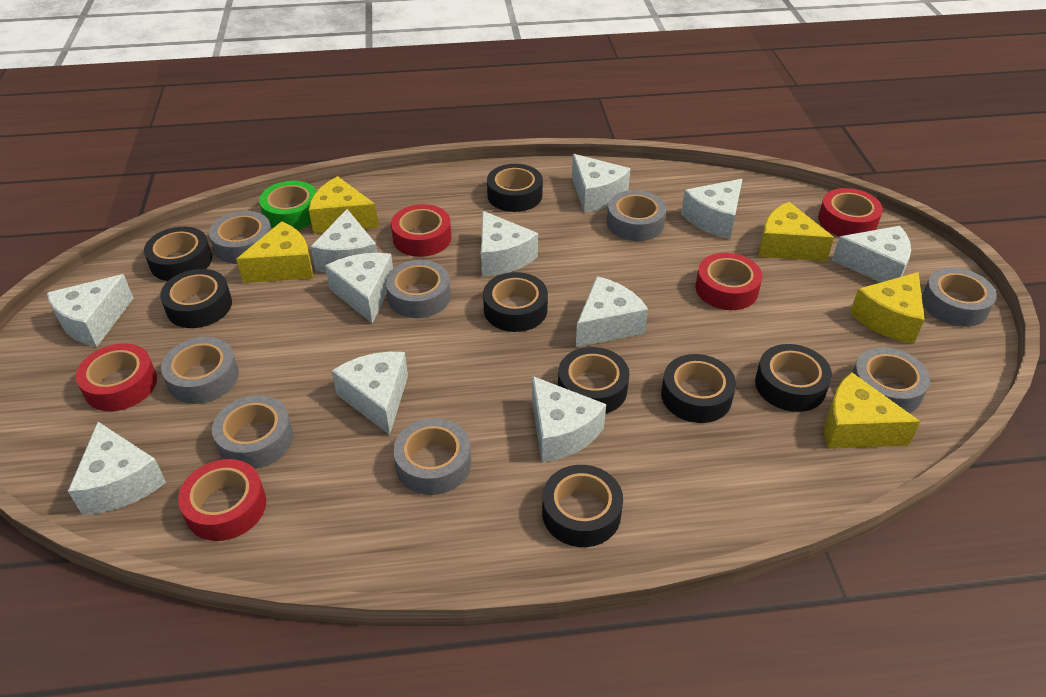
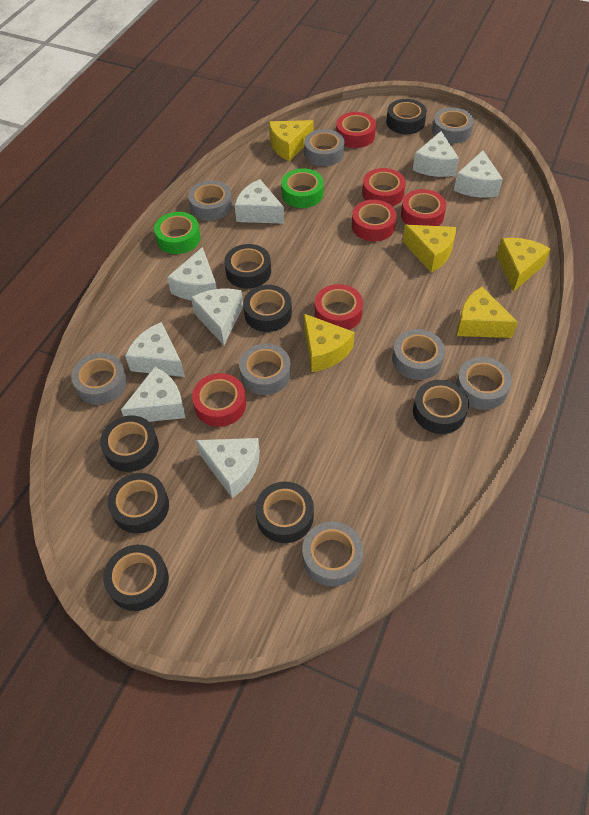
green tape: 1 -> 2
red tape: 5 -> 6
white cheese: 11 -> 8

